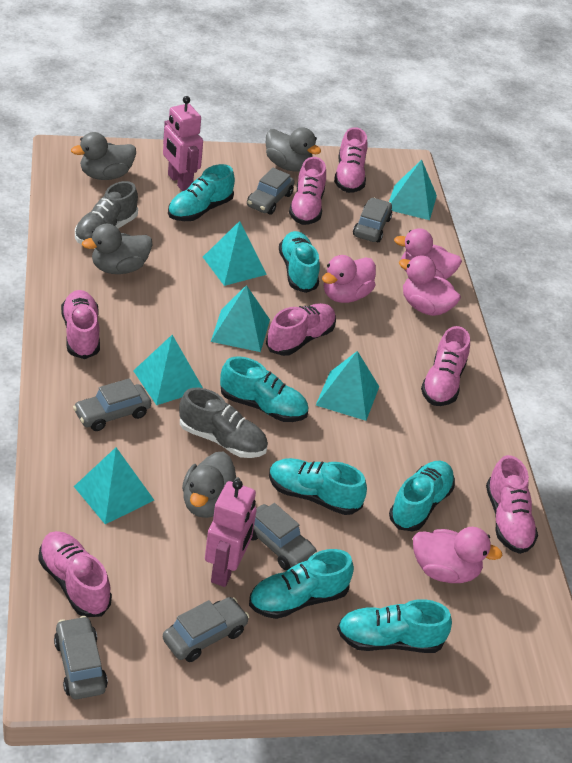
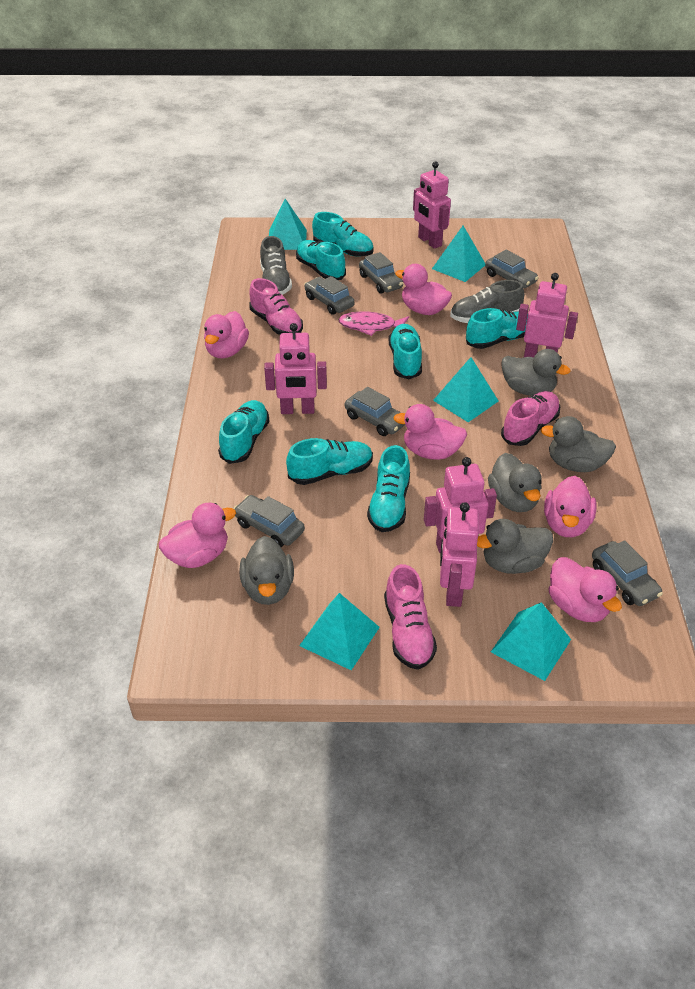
grey duck: 4 -> 5
pink duck: 4 -> 6
pink fish: 0 -> 1
pink robot: 2 -> 5
pink shoe: 7 -> 3
turquoise pyramid: 6 -> 5

